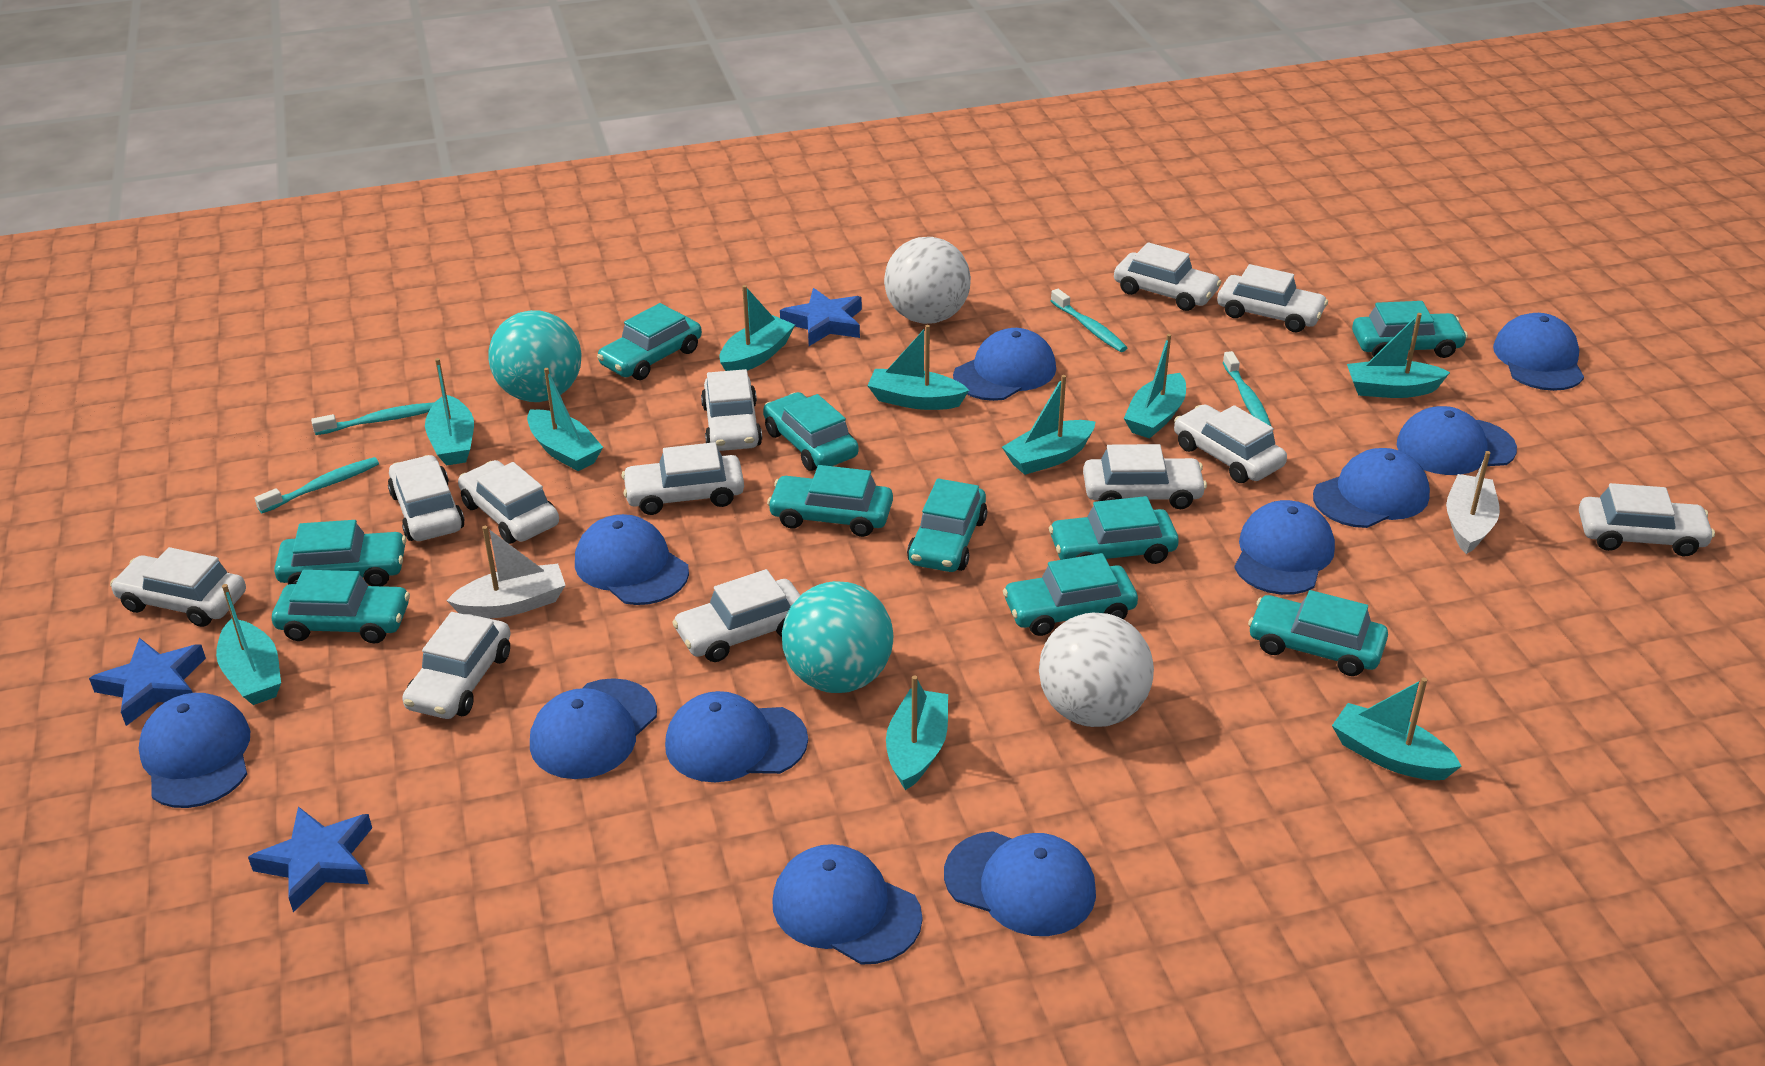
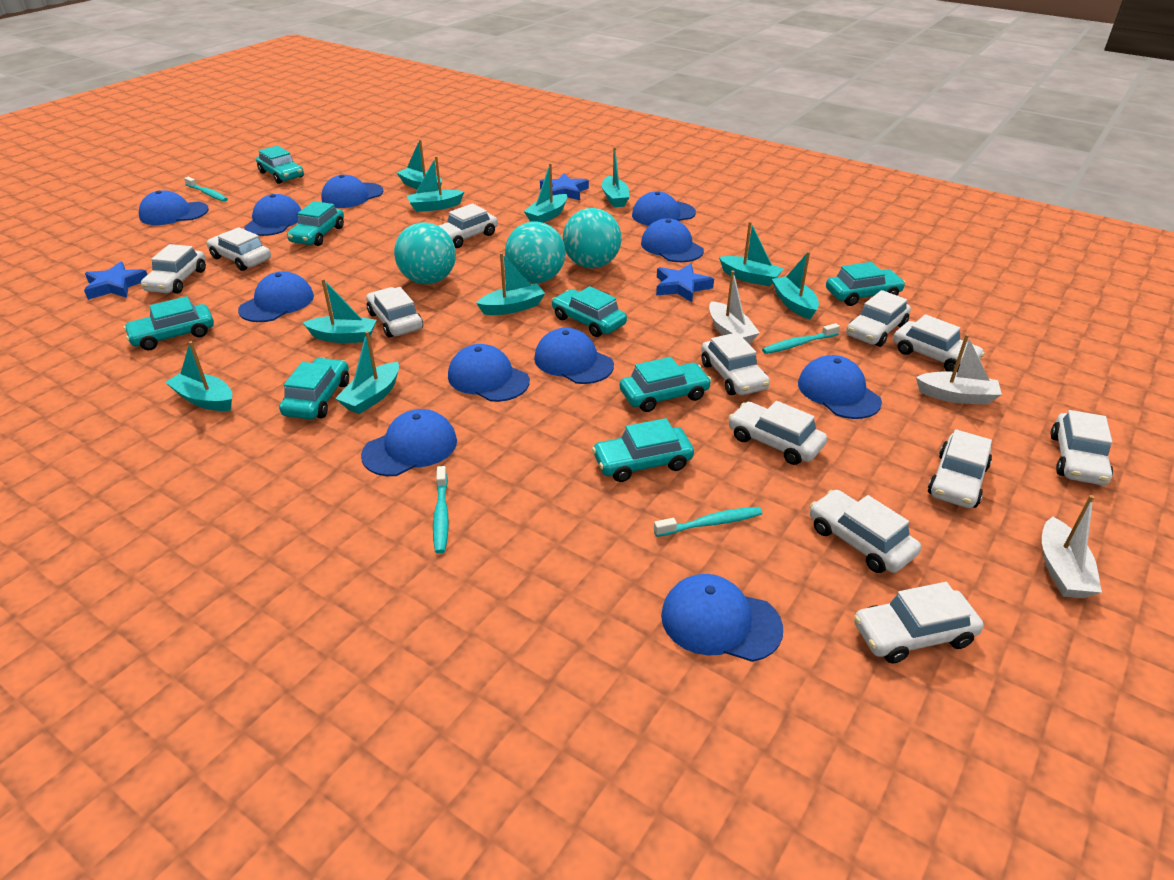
turquoise ball: 2 -> 3
turquoise car: 10 -> 8
white ball: 2 -> 0
white boat: 2 -> 3

